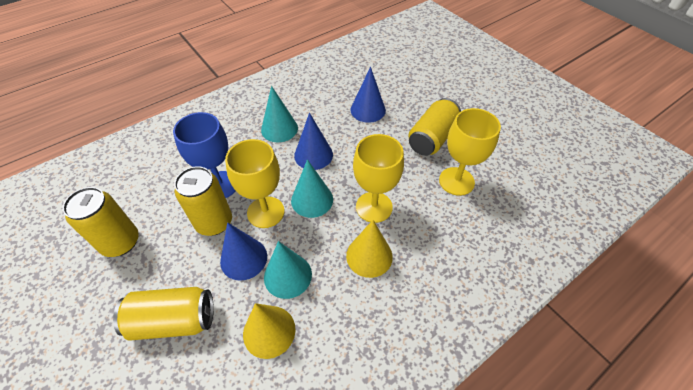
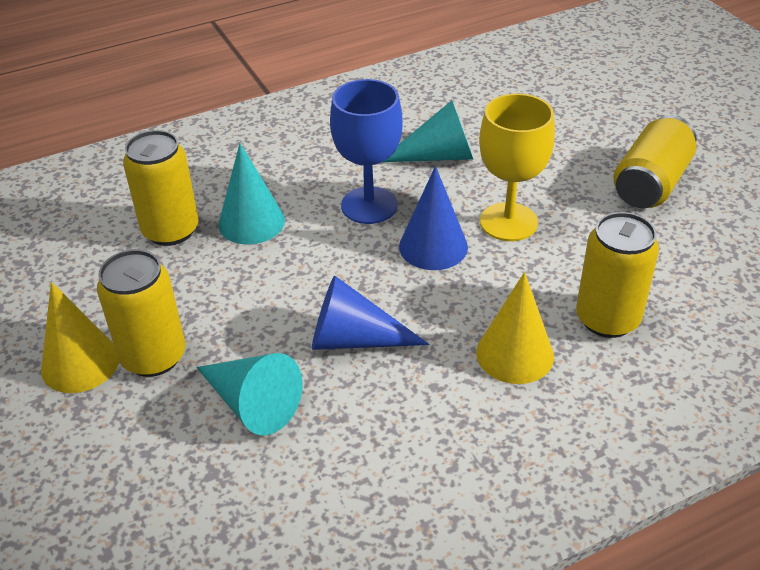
blue cone: 3 -> 2
yellow goblet: 3 -> 1

